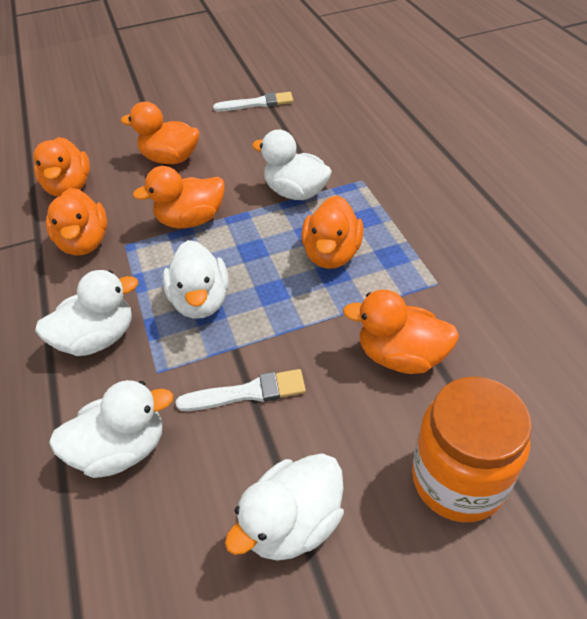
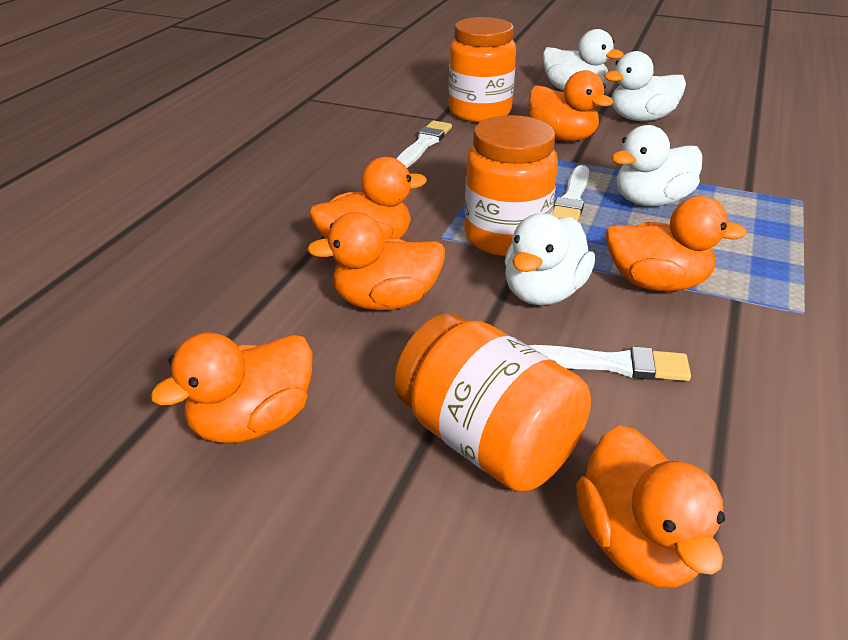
orange jar: 1 -> 3
white brush: 2 -> 3
white duck: 5 -> 4

